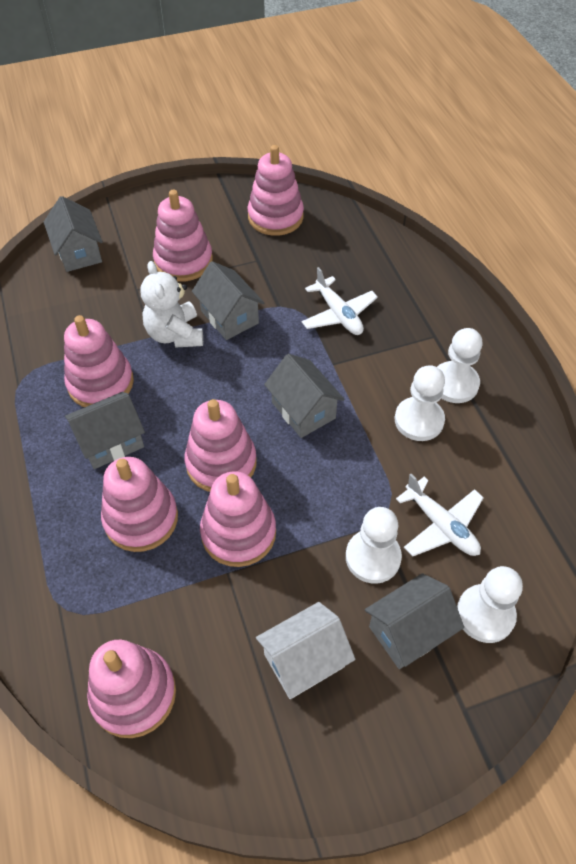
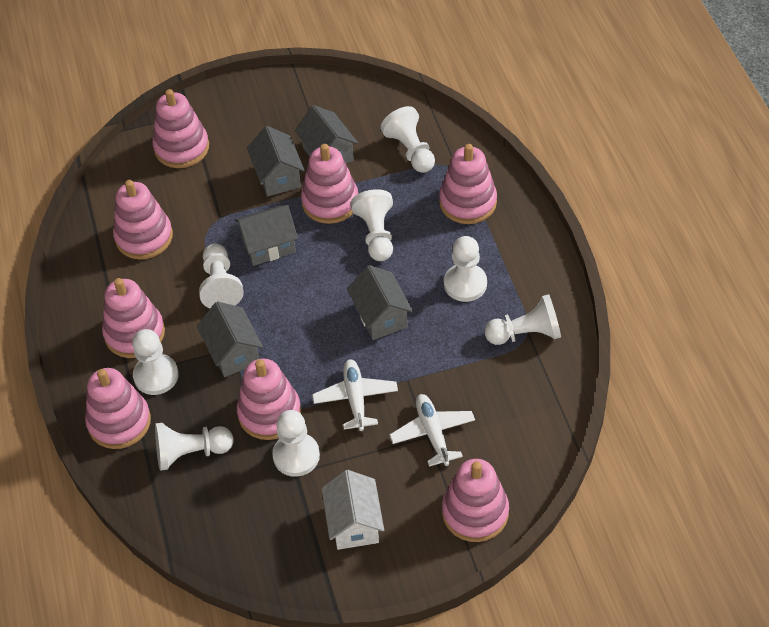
pink stacking toy: 7 -> 8
white pawn: 4 -> 8
white teddy bear: 1 -> 0

